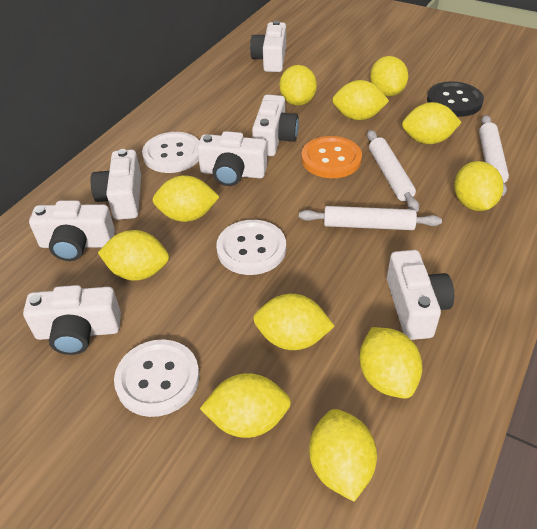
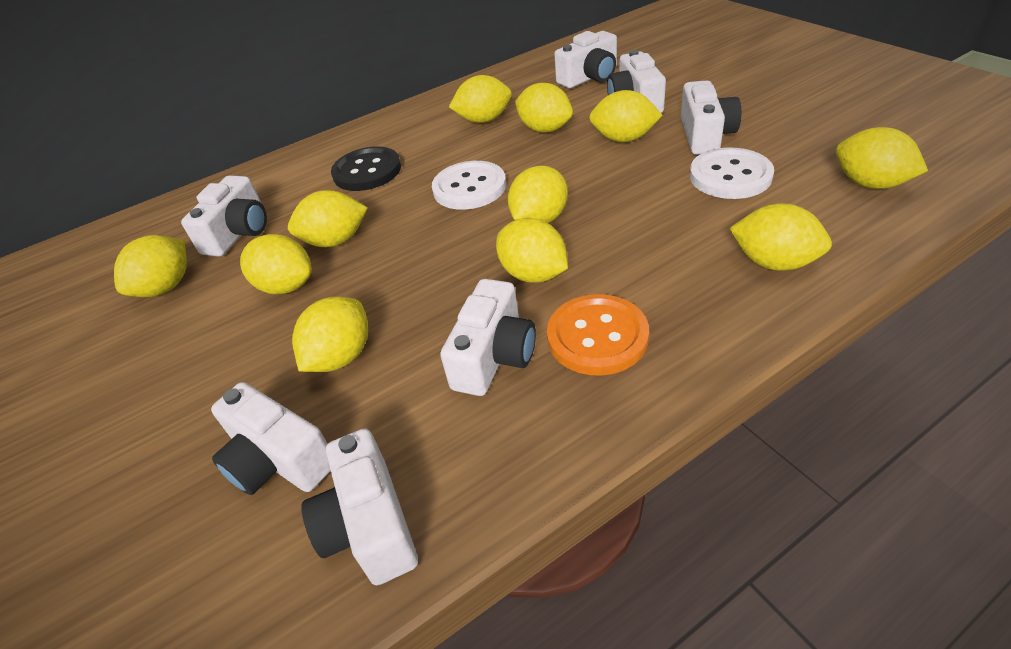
white button: 3 -> 2
white rolling pin: 3 -> 0

